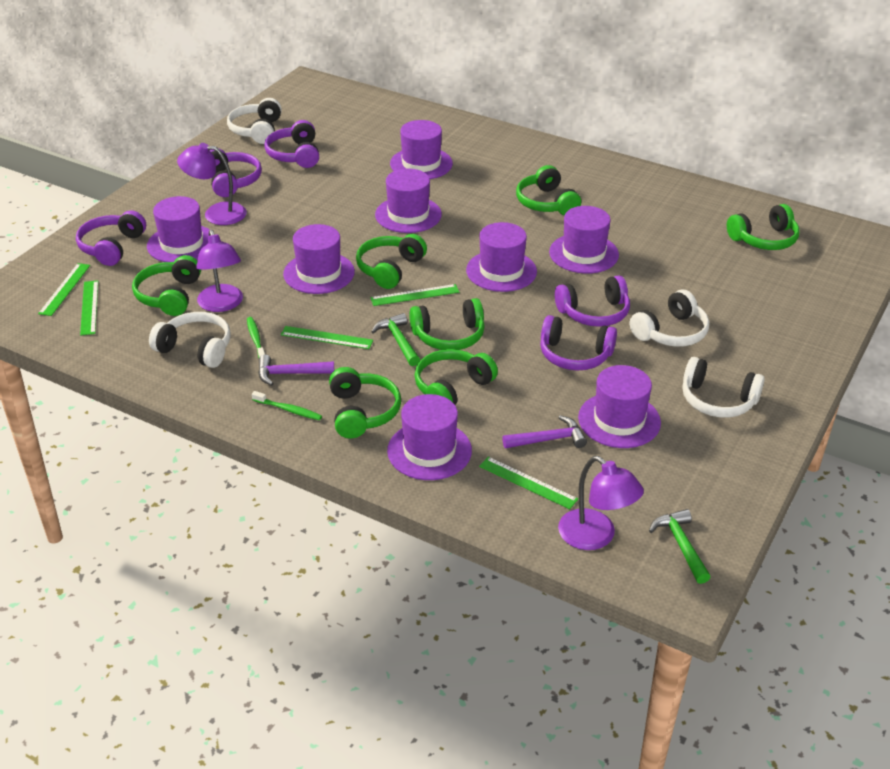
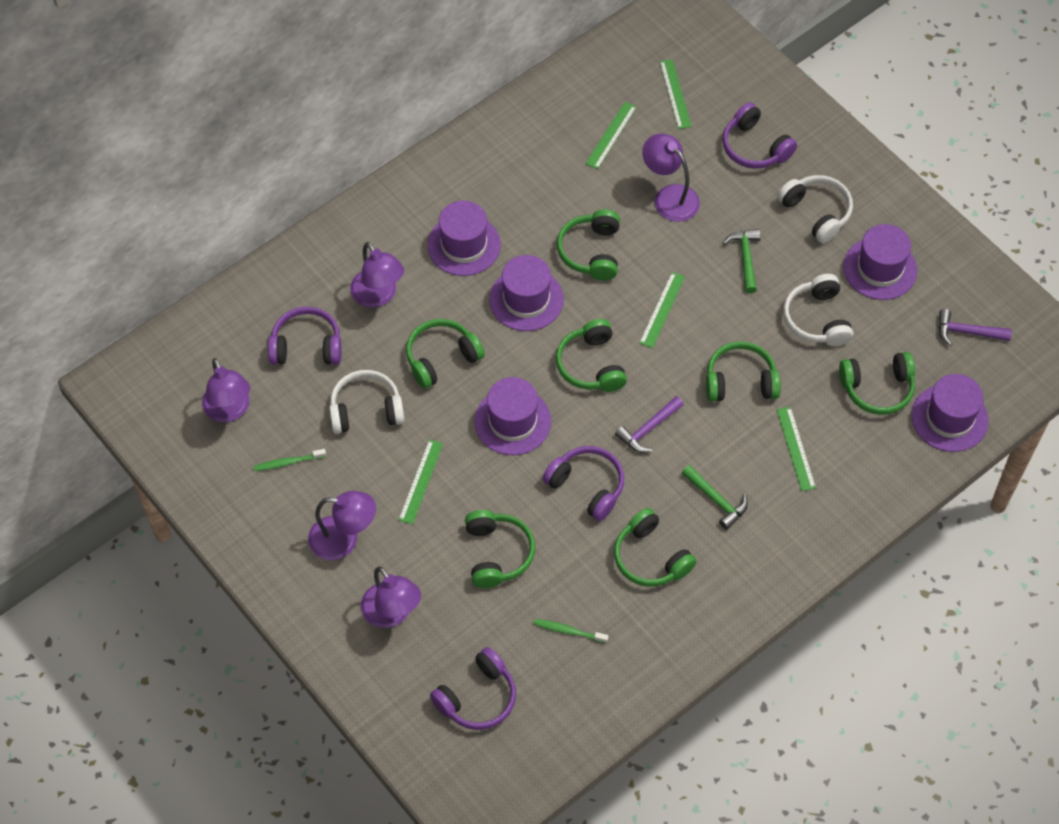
purple hat: 8 -> 5
purple headphones: 5 -> 4
purple lamp: 3 -> 5
white headphones: 4 -> 3

